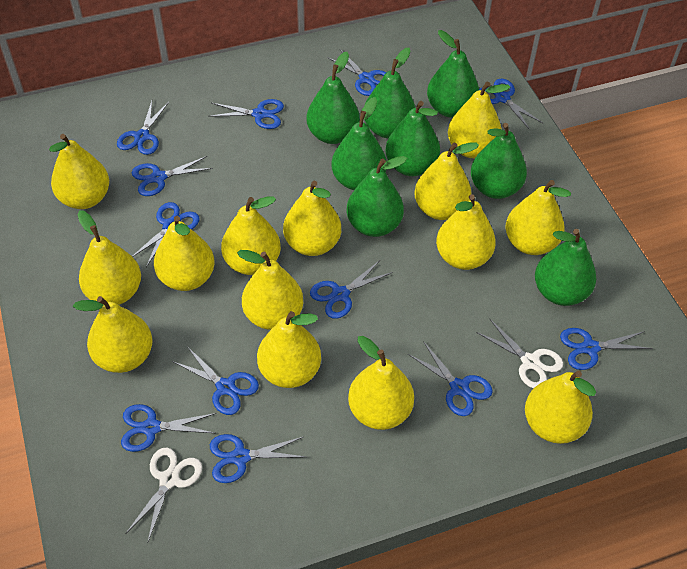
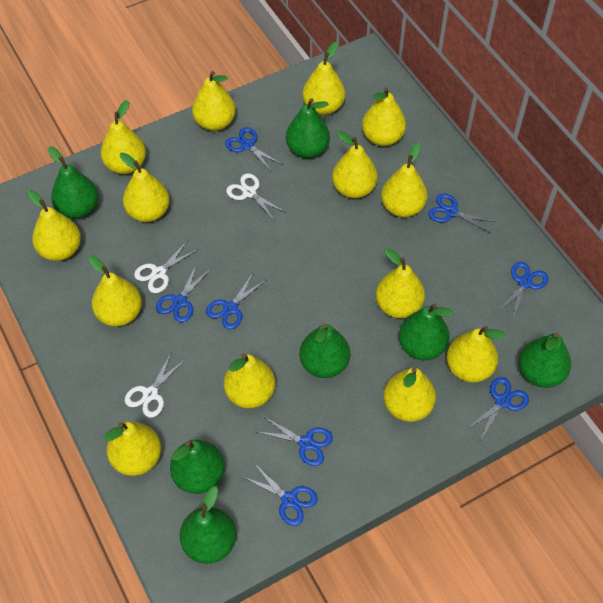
blue scissors: 12 -> 8
green pear: 8 -> 7
white scissors: 2 -> 3

